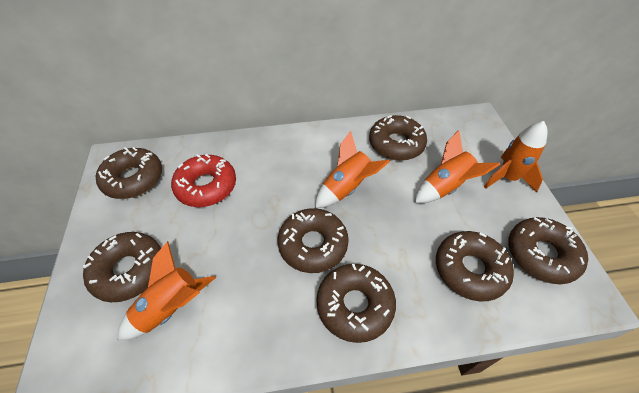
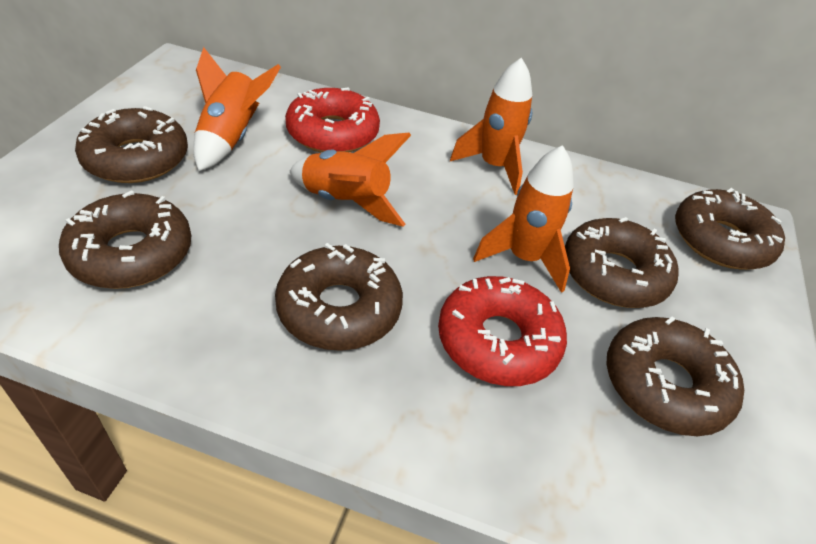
brown donut: 7 -> 6
red donut: 1 -> 2

